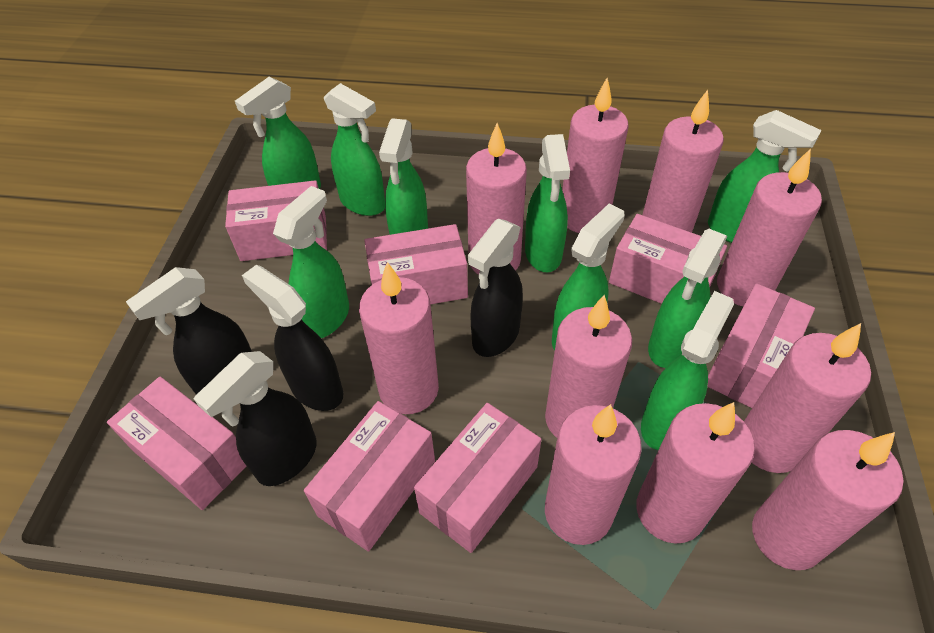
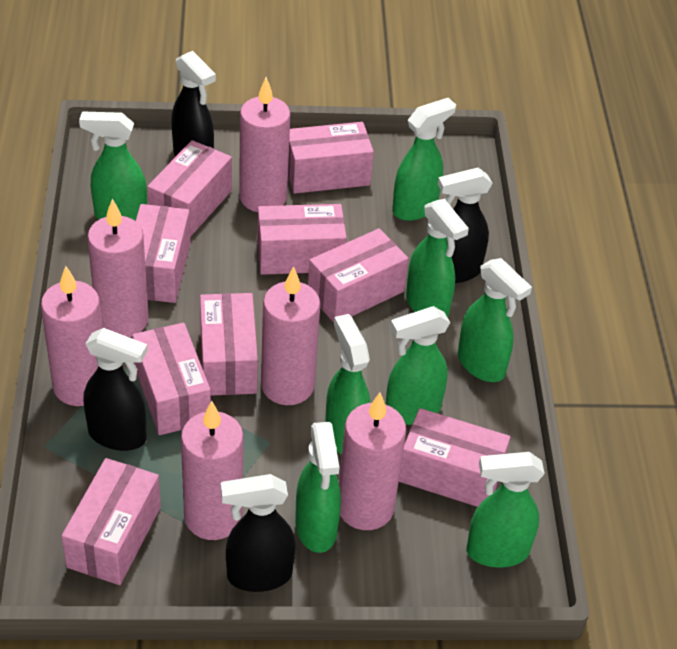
green spray bottle: 9 -> 8
pink box: 7 -> 9
pink candle: 10 -> 6

